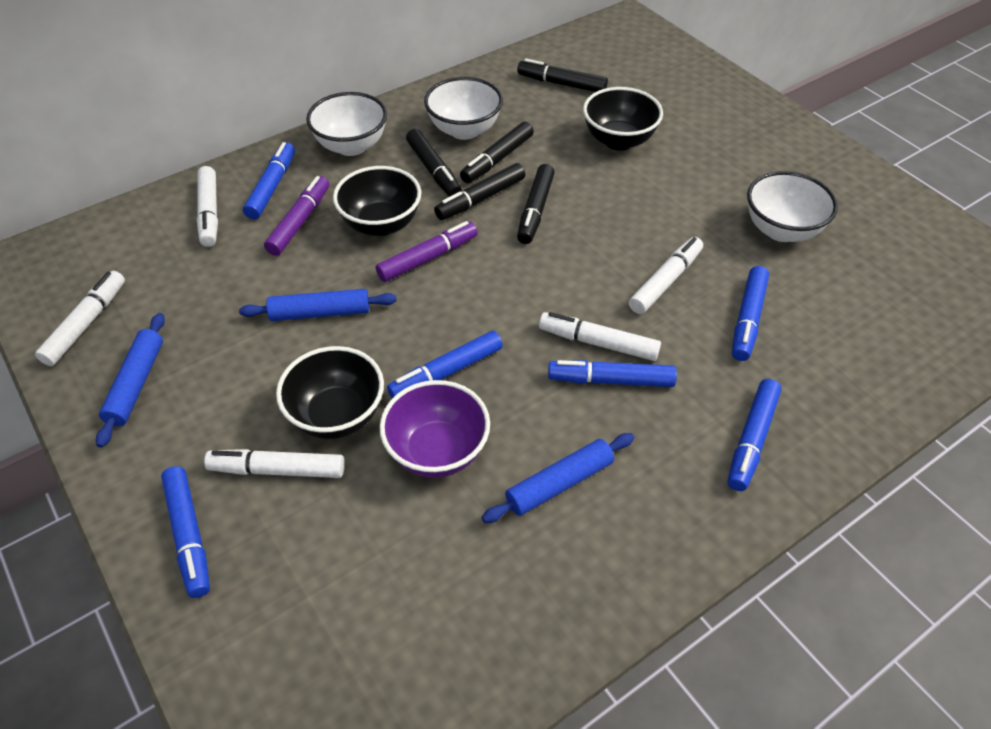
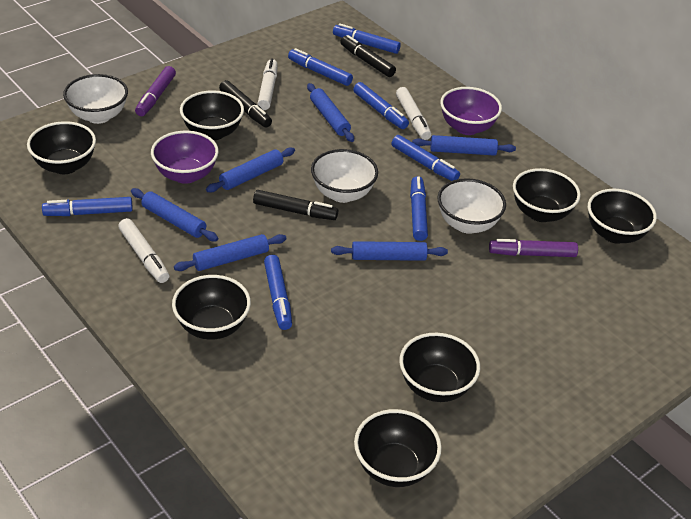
black bowl: 3 -> 7
black marker: 5 -> 3
blue marker: 6 -> 7
blue rolling pin: 3 -> 6
purple bowl: 1 -> 2
white marker: 5 -> 3

